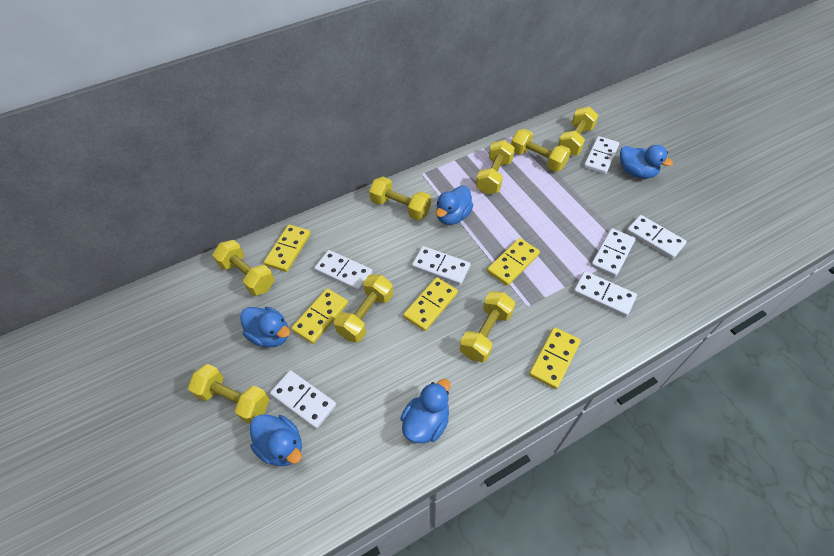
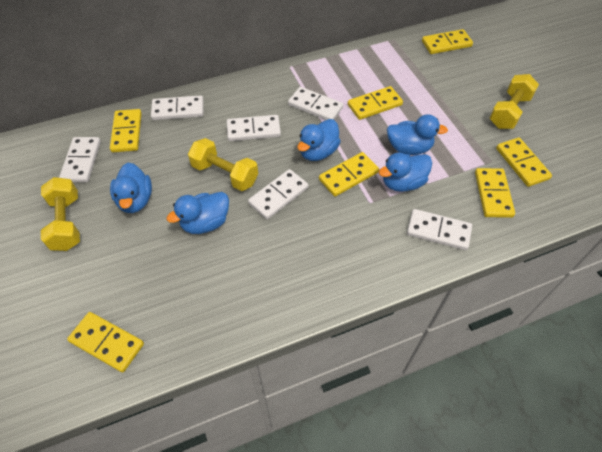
white domino: 7 -> 6
yellow domino: 5 -> 7
yellow dumbbell: 8 -> 3

